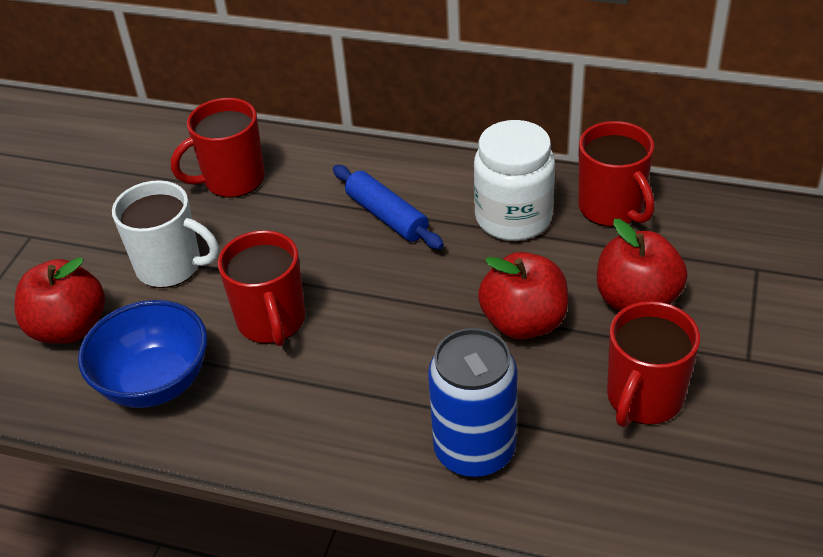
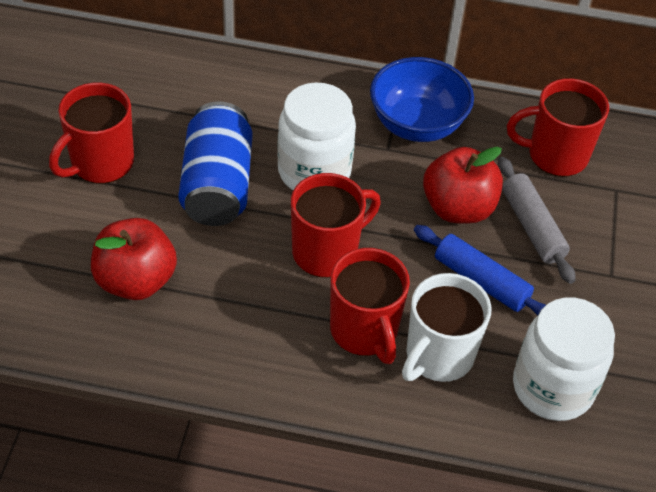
grey rolling pin: 0 -> 1
red apple: 3 -> 2
white jar: 1 -> 2

